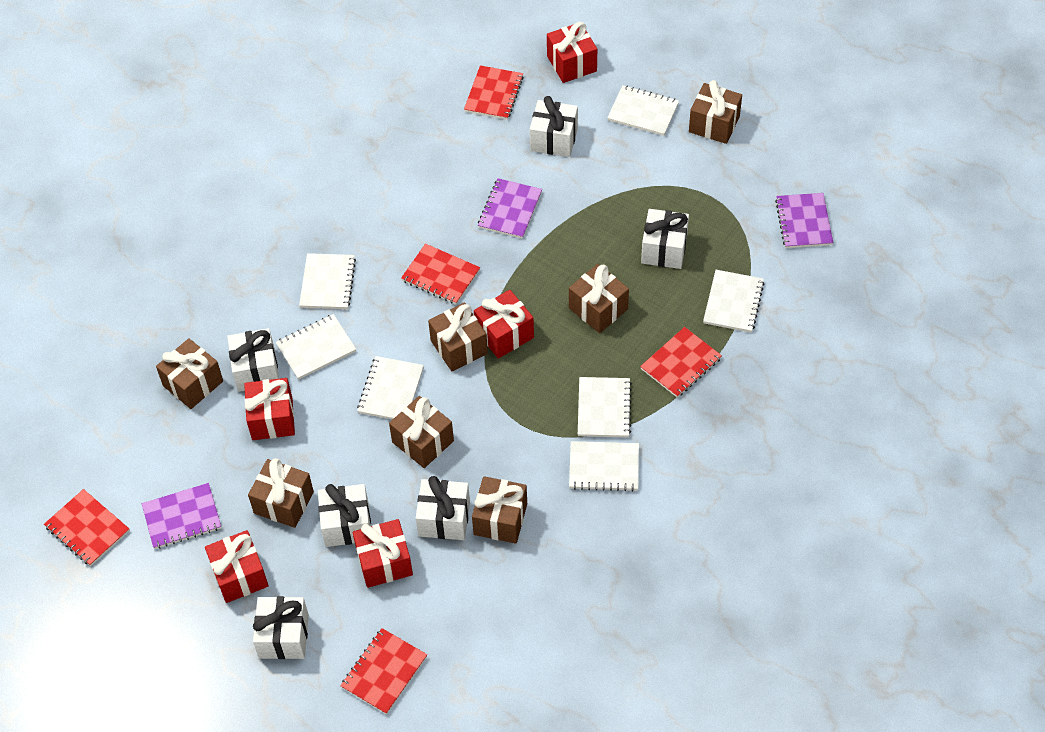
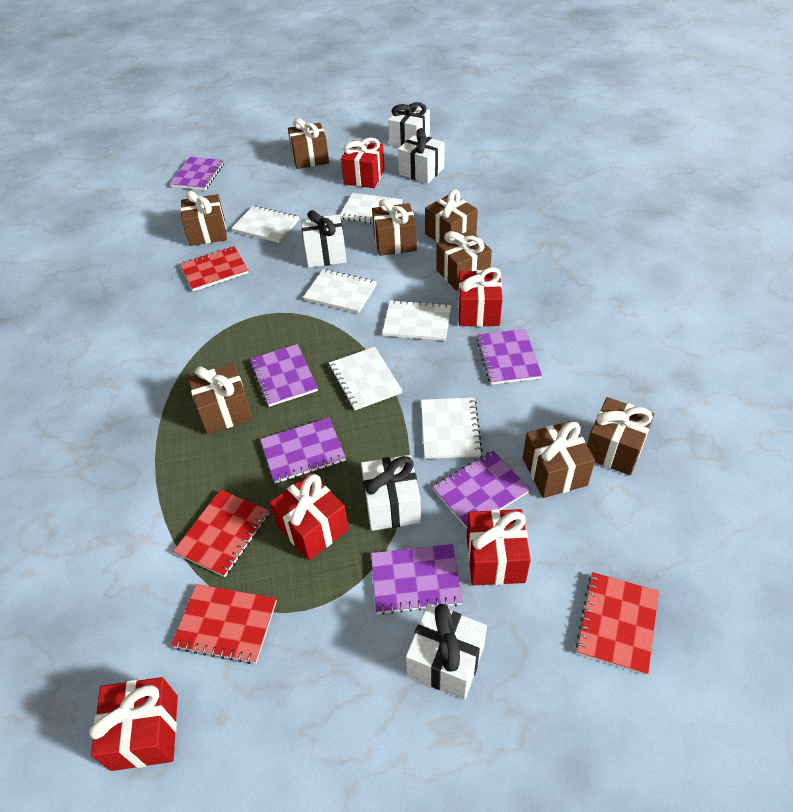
brown gift: 7 -> 8
purple notebook: 3 -> 6
red notebook: 5 -> 4
white gift: 6 -> 5
white notebook: 7 -> 6

